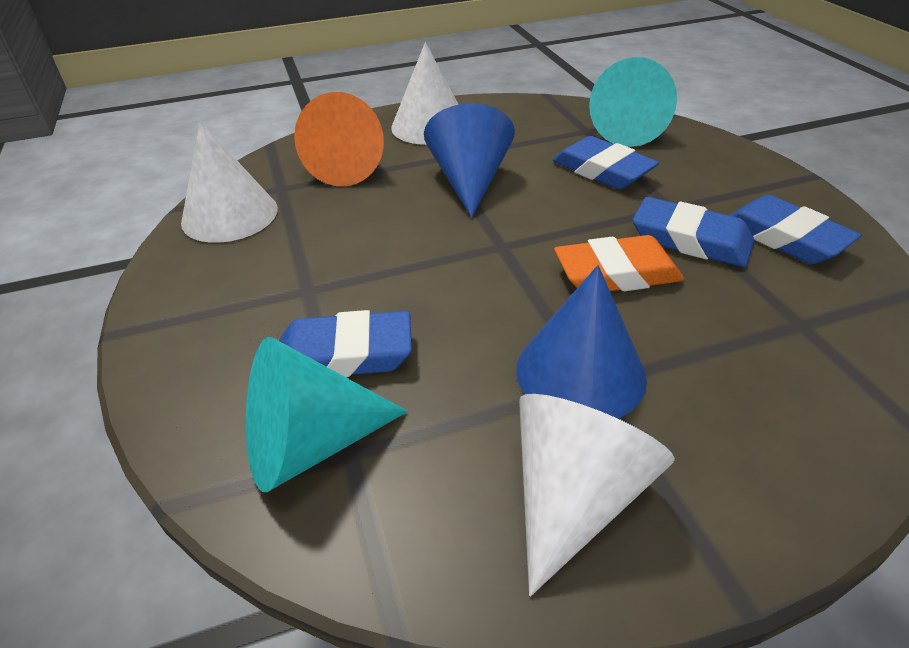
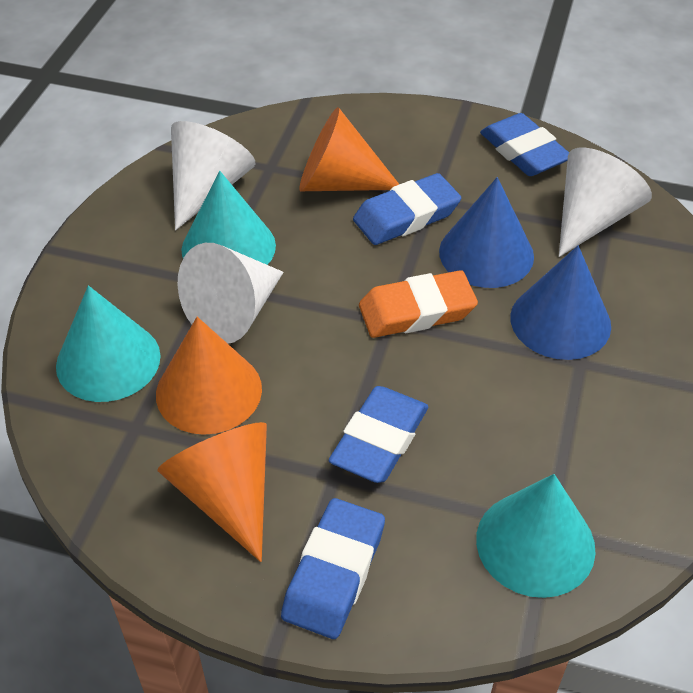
orange cone: 1 -> 3
turquoise cone: 2 -> 3

